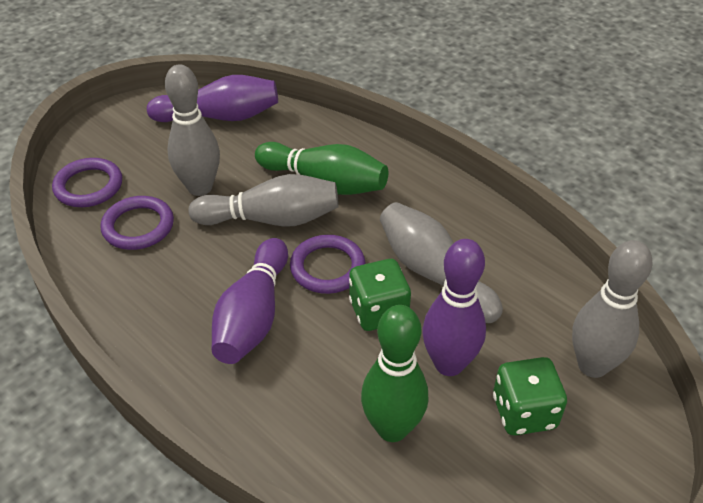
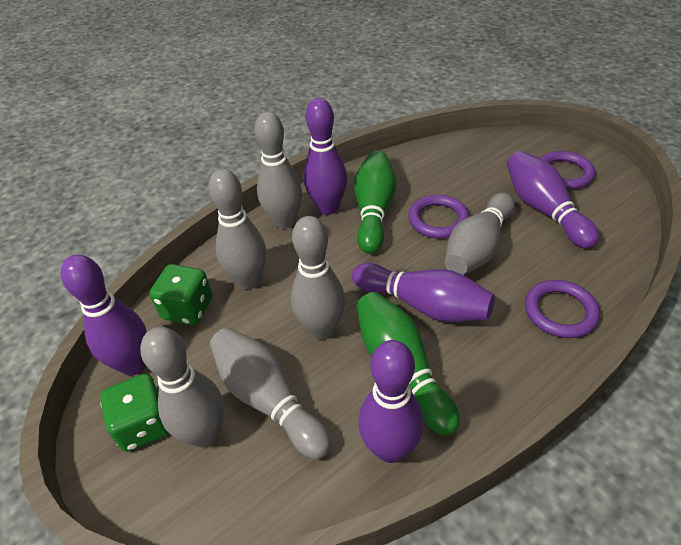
grey bowling pin: 4 -> 6
purple bowling pin: 3 -> 5

